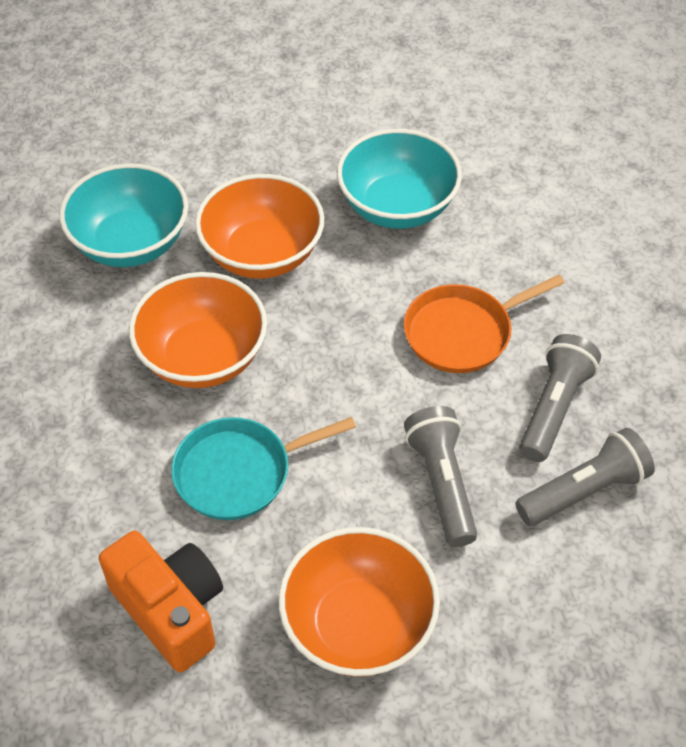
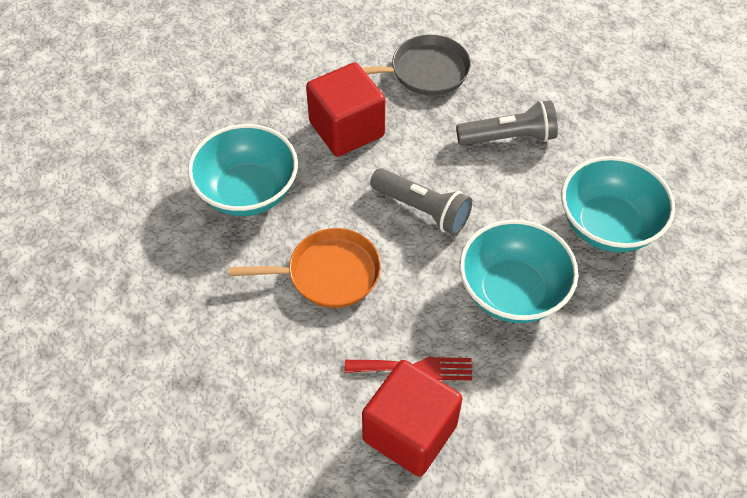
grey flashlight: 3 -> 2
grey pan: 0 -> 1
orange bowl: 3 -> 0
orange camera: 1 -> 0
red cube: 0 -> 2
red fork: 0 -> 1
turquoise bowl: 2 -> 3
turquoise pan: 1 -> 0

